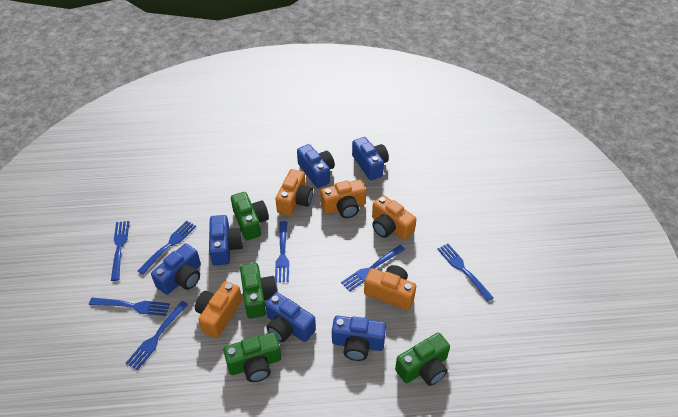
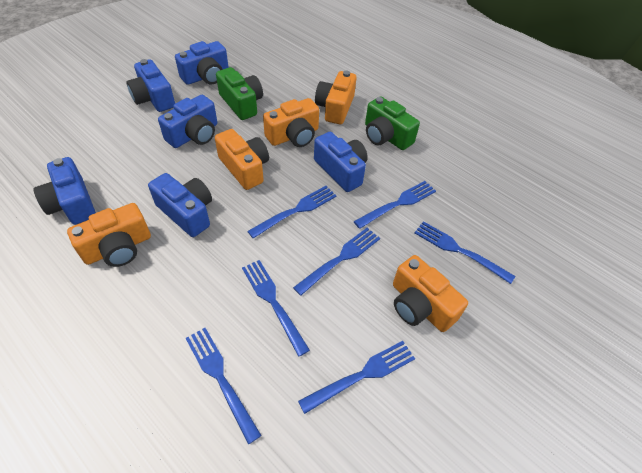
green camera: 4 -> 2

